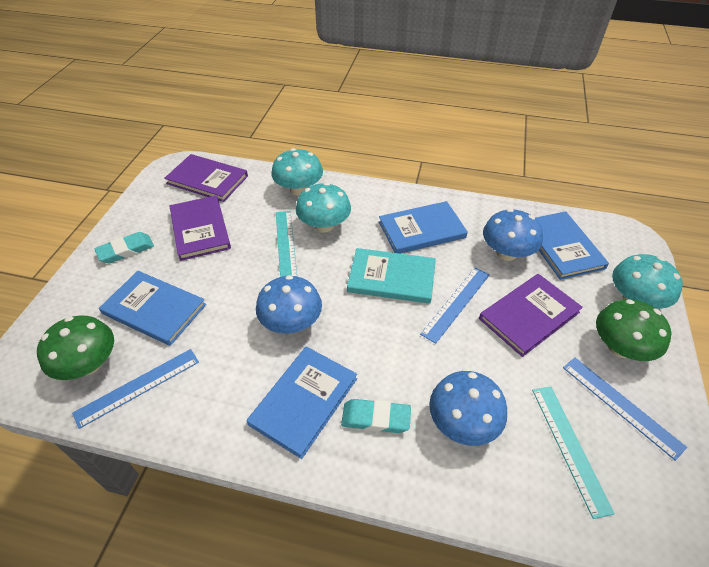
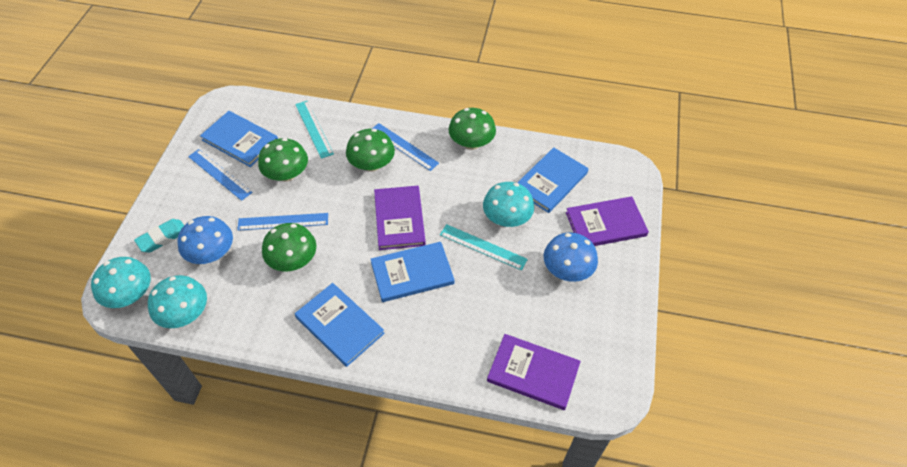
blue mushroom: 3 -> 2
green mushroom: 2 -> 4
turquoise book: 1 -> 0
turquoise eraser: 2 -> 1

